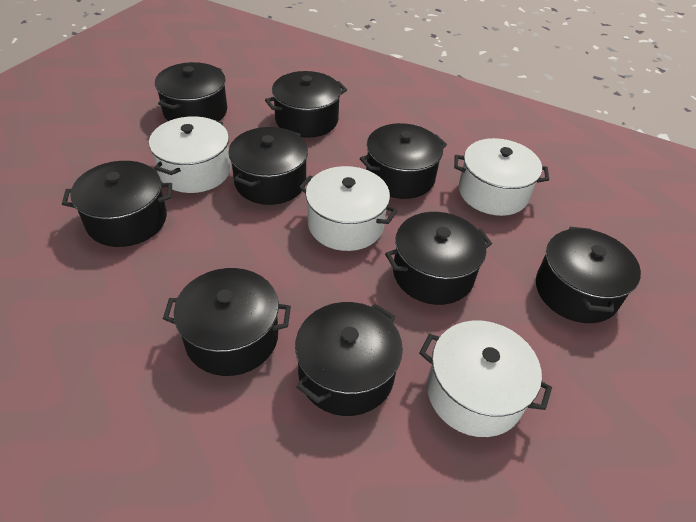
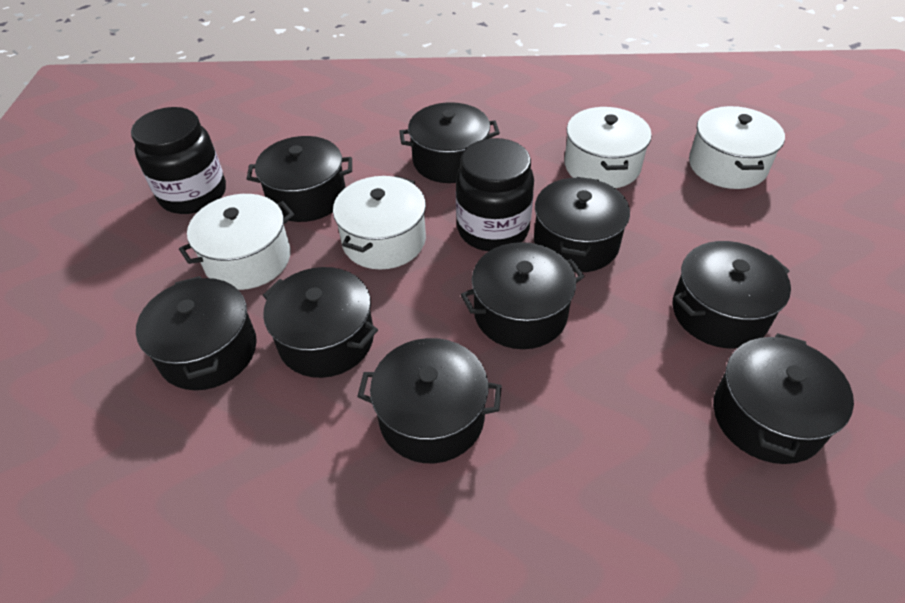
black jar: 0 -> 2

